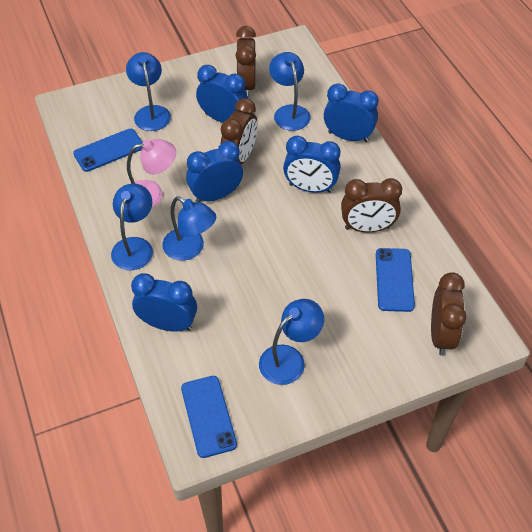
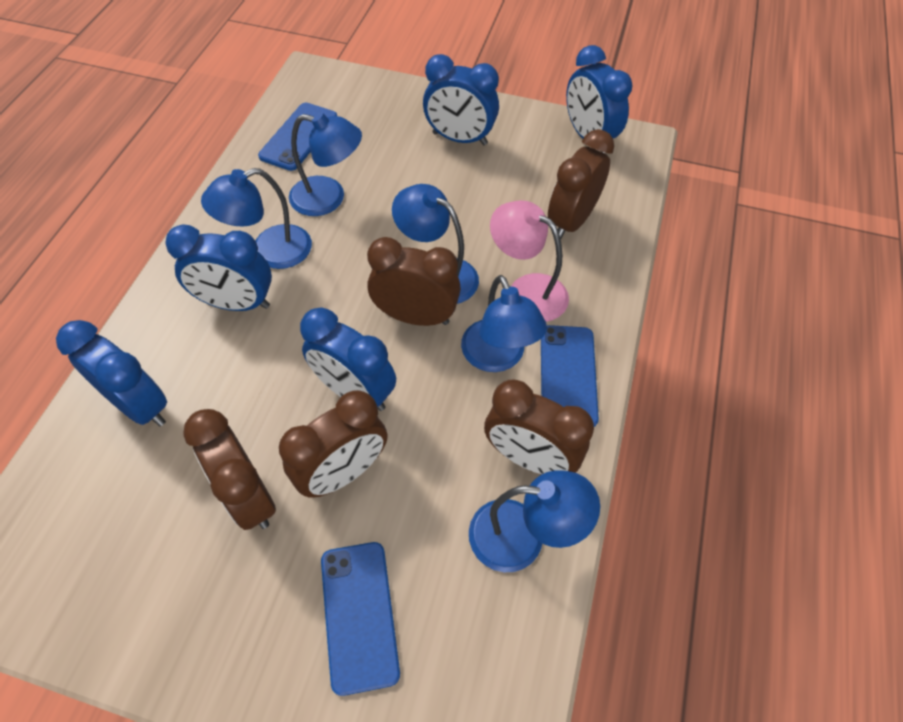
brown clock: 4 -> 5

